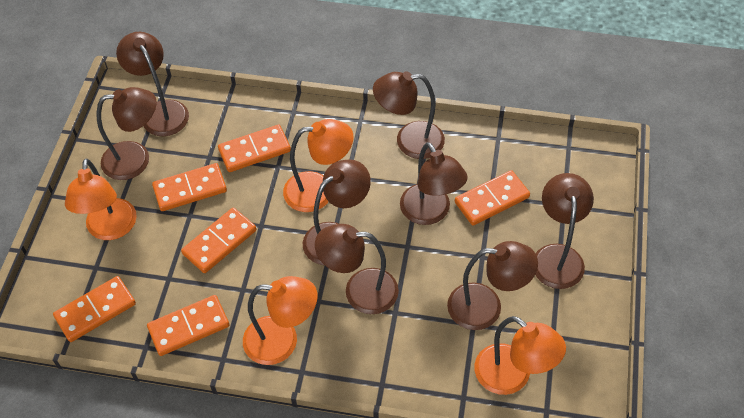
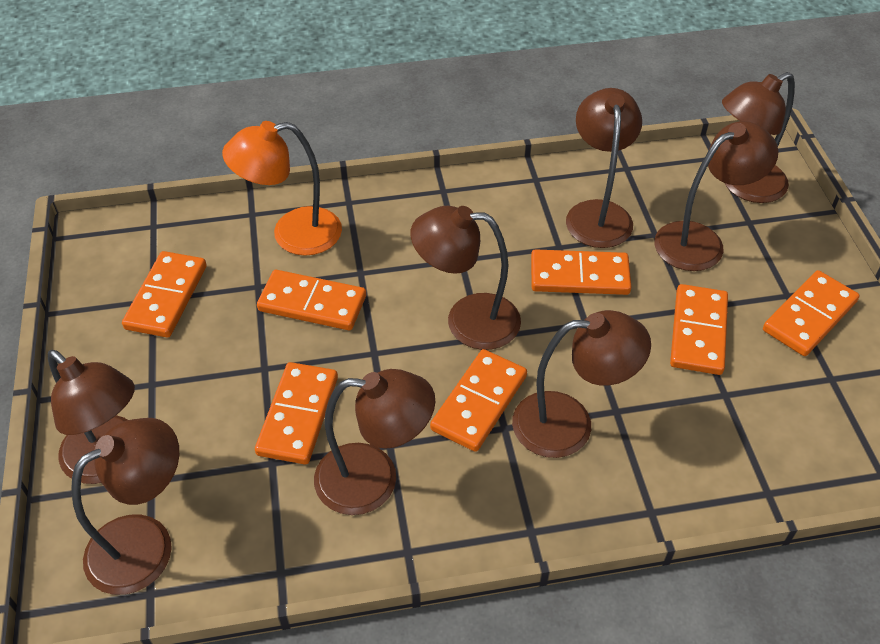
orange domino: 6 -> 7
orange lamp: 4 -> 1

